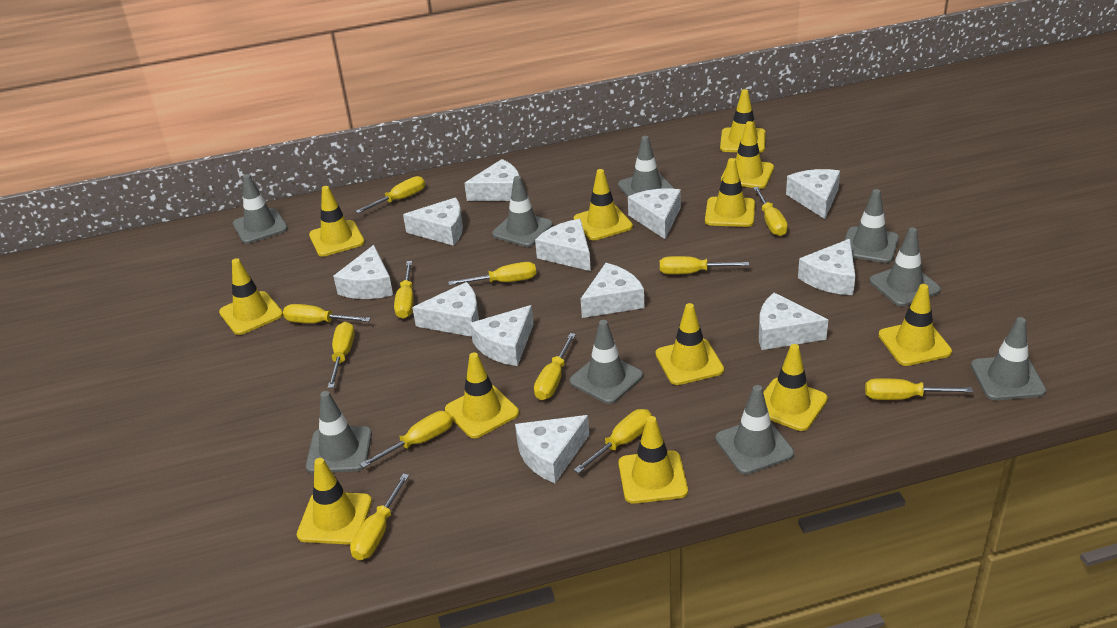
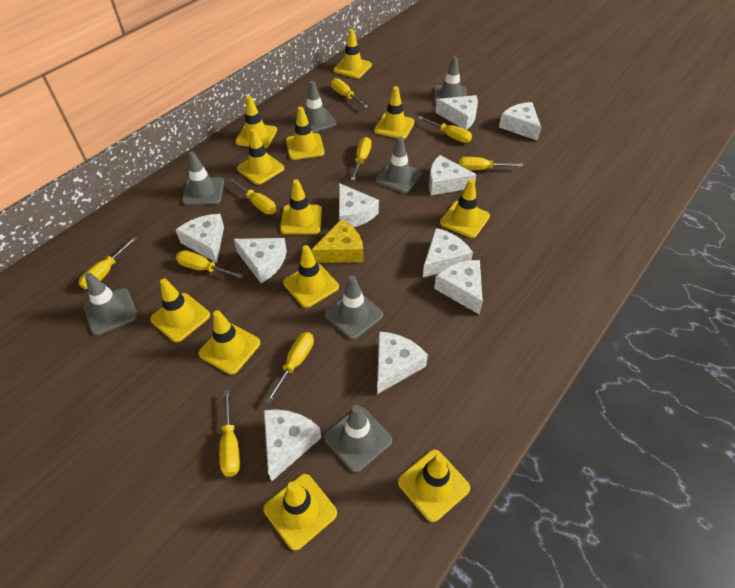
grey traffic cone: 9 -> 7
white cheese: 12 -> 10
yellow cheese: 0 -> 1
yellow screwdriver: 12 -> 9

